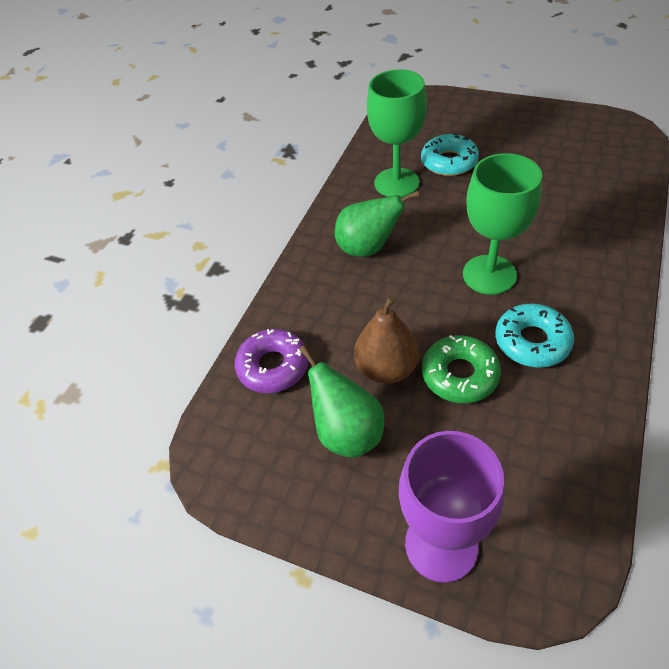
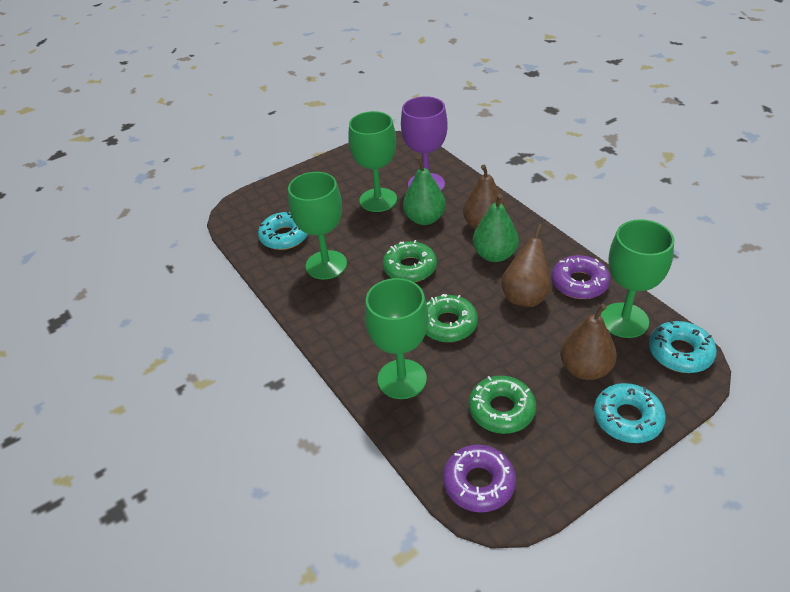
brown pear: 1 -> 3
green donut: 1 -> 3
green goblet: 2 -> 4
purple donut: 1 -> 2
turquoise donut: 2 -> 3

